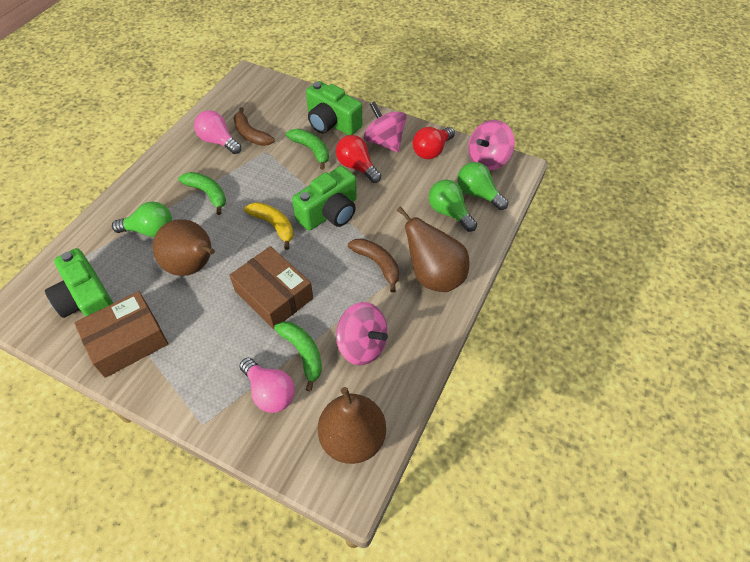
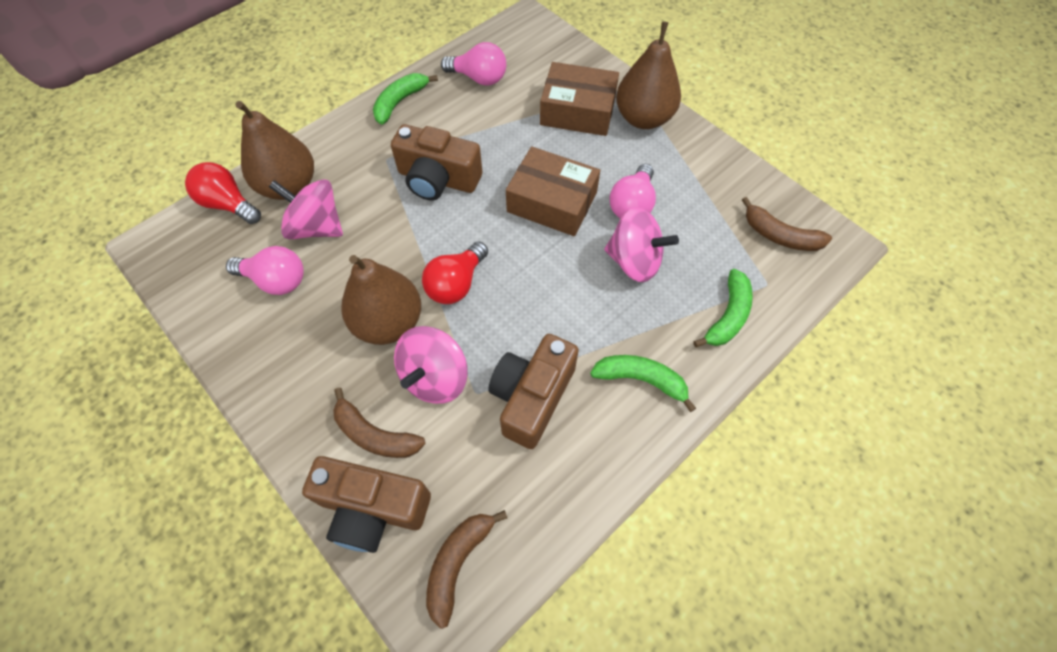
brown banana: 2 -> 3
brown camera: 0 -> 3
green camera: 3 -> 0
green light bulb: 3 -> 0
pink light bulb: 2 -> 3
yellow banana: 1 -> 0

